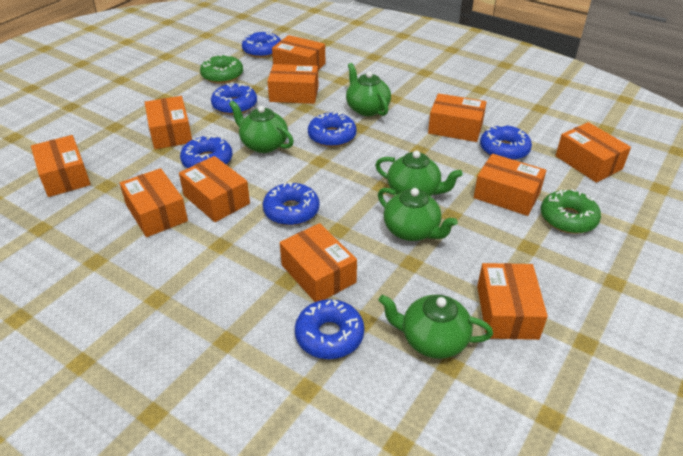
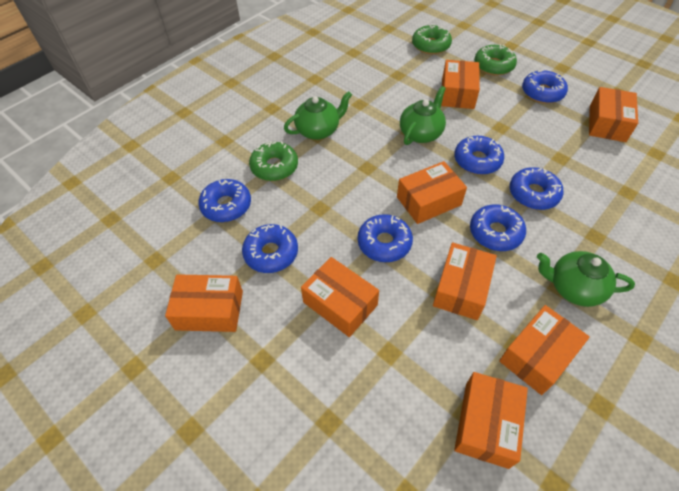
green donut: 2 -> 3
green teapot: 5 -> 3
orange box: 11 -> 8

